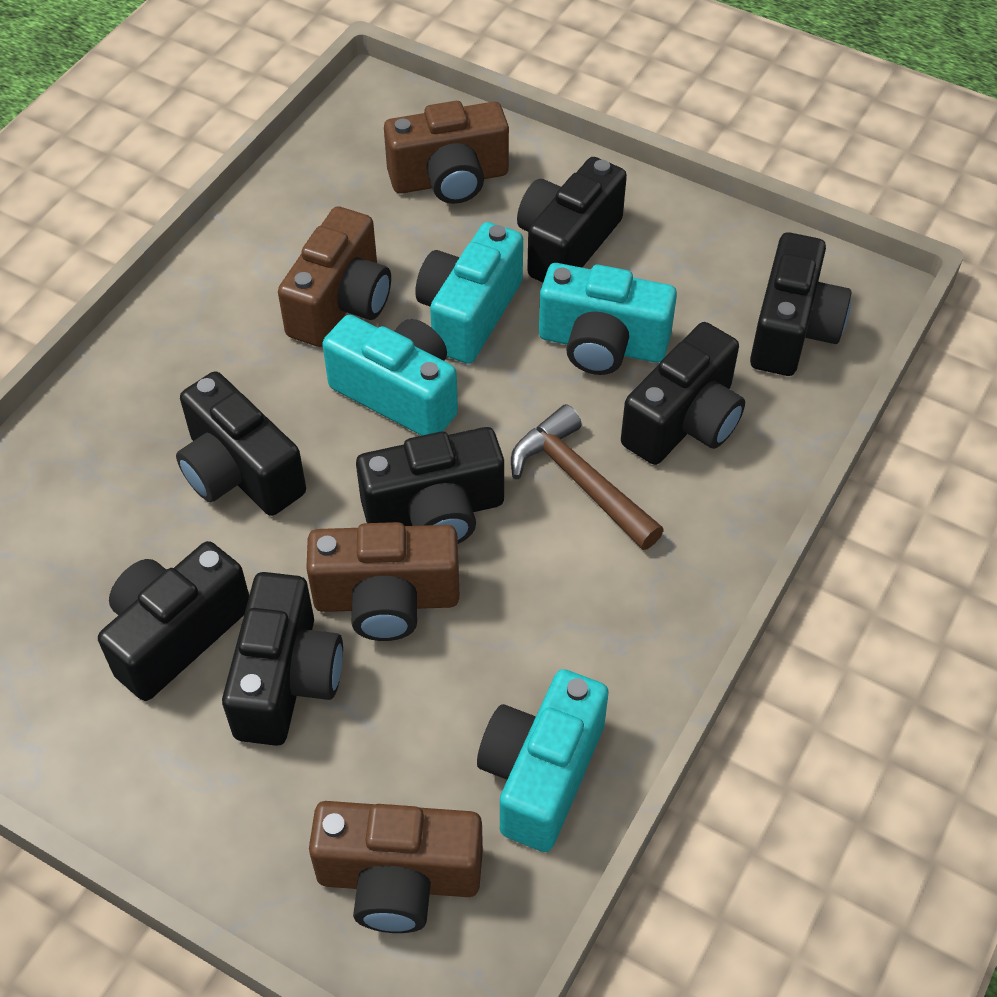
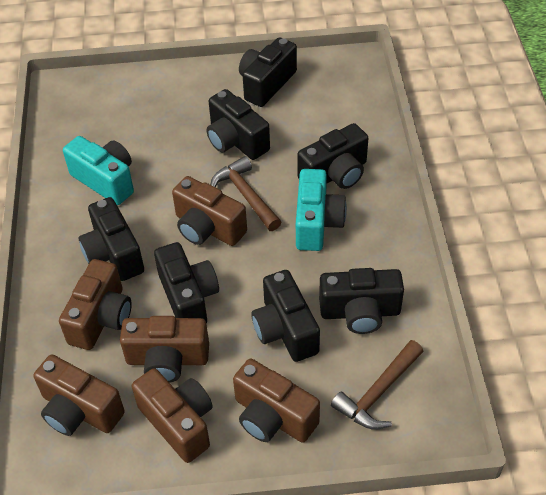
brown camera: 4 -> 6
brown hammer: 1 -> 2
turquoise camera: 4 -> 2

